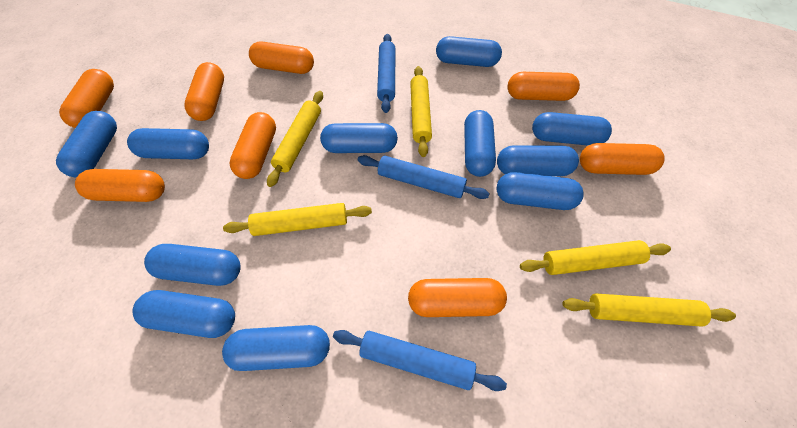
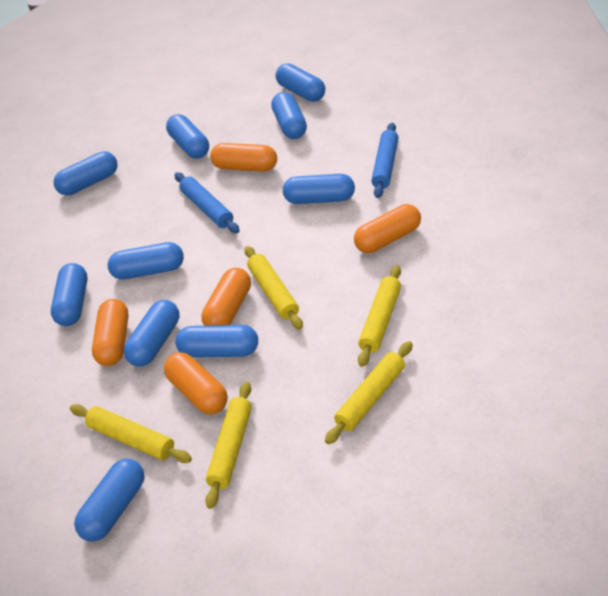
blue capsule: 11 -> 10
blue rolling pin: 3 -> 2
orange capsule: 8 -> 5

